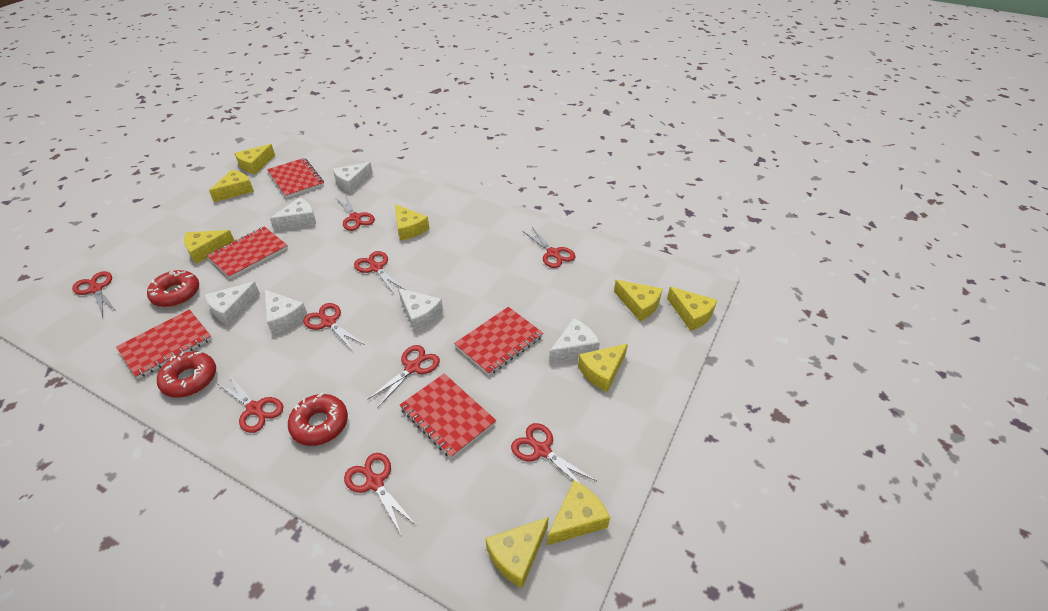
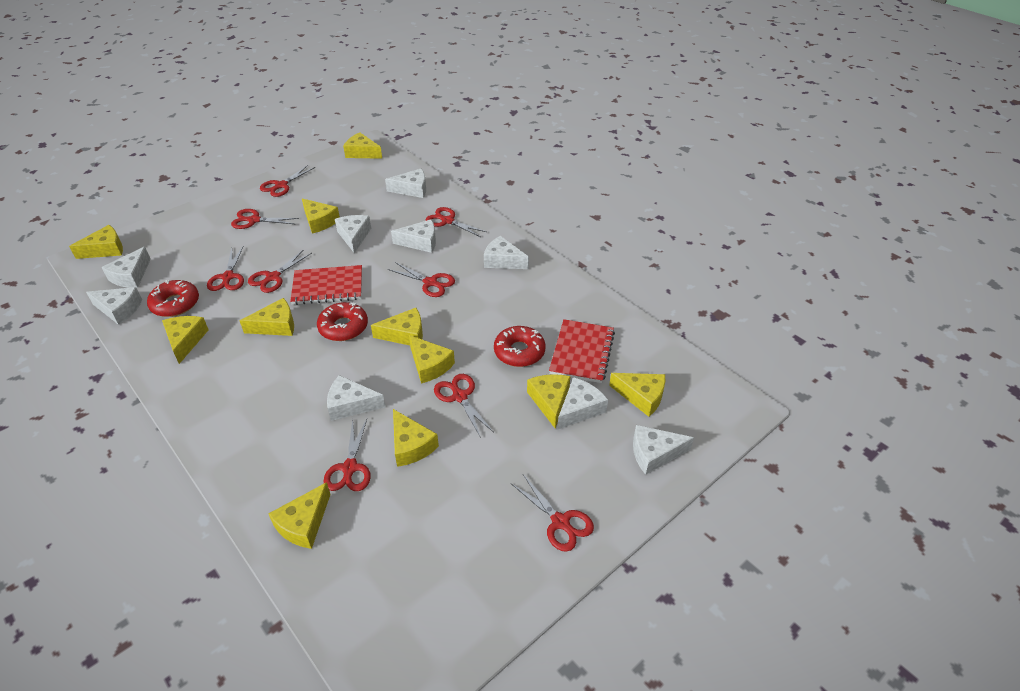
red notebook: 5 -> 2
white cheese: 6 -> 9
yellow cheese: 9 -> 11

